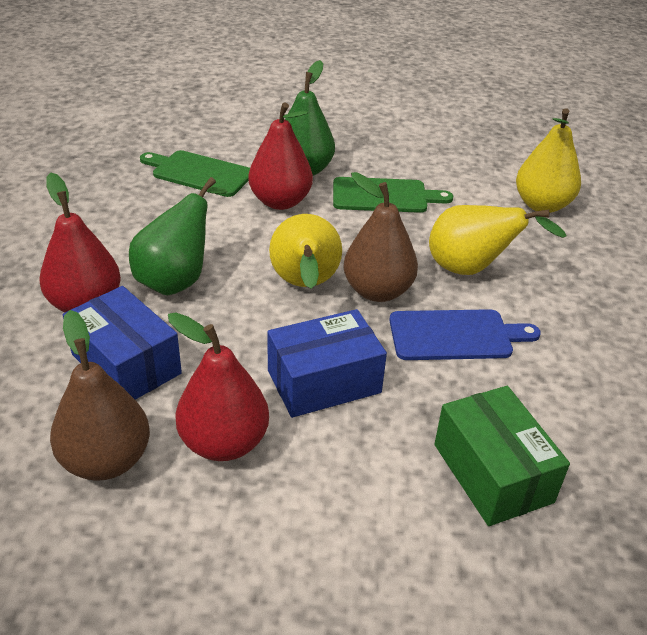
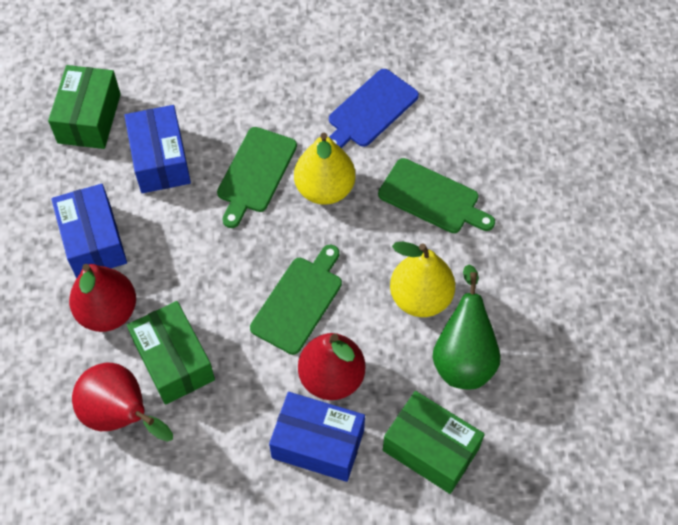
blue box: 2 -> 3
brown pear: 2 -> 0
green box: 1 -> 3
green cutting board: 2 -> 3
green pear: 2 -> 1
yellow pear: 3 -> 2

